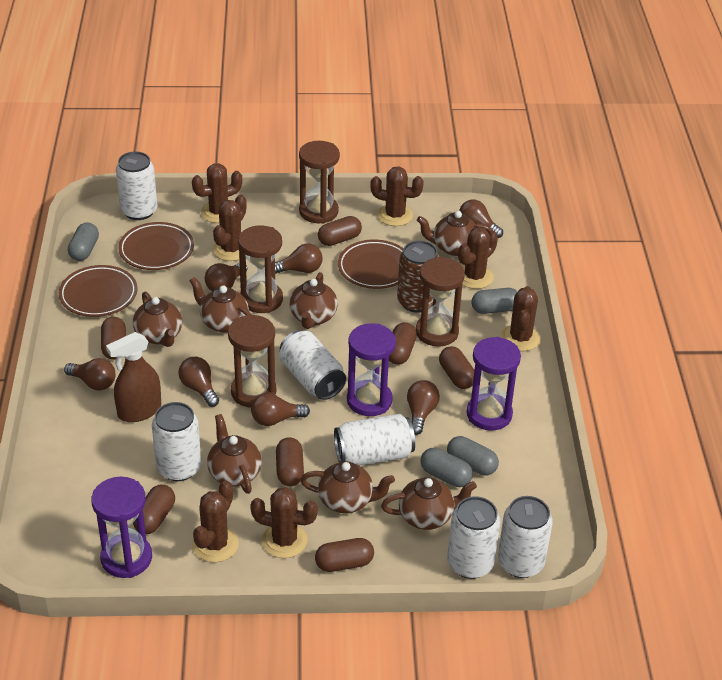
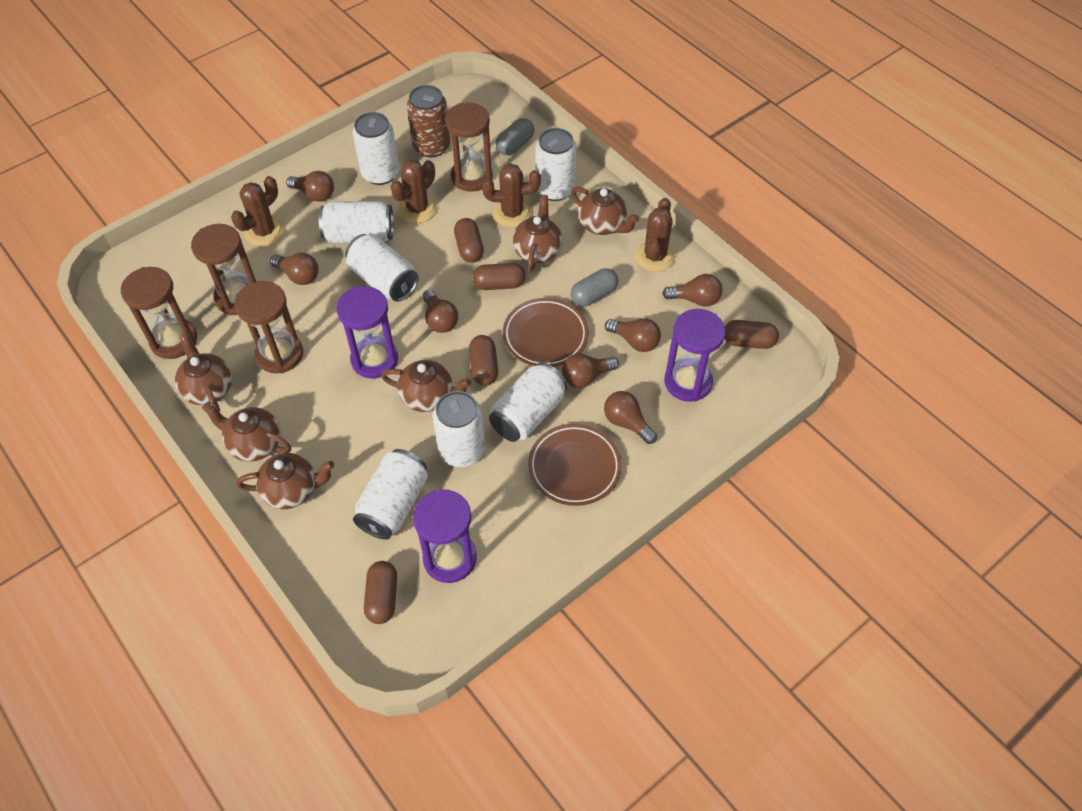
brown cactus: 7 -> 4
brown capsule: 7 -> 5
brown plate: 3 -> 2
brown spray bottle: 1 -> 0
brown teapot: 7 -> 6
grey capsule: 4 -> 2
white can: 6 -> 7

